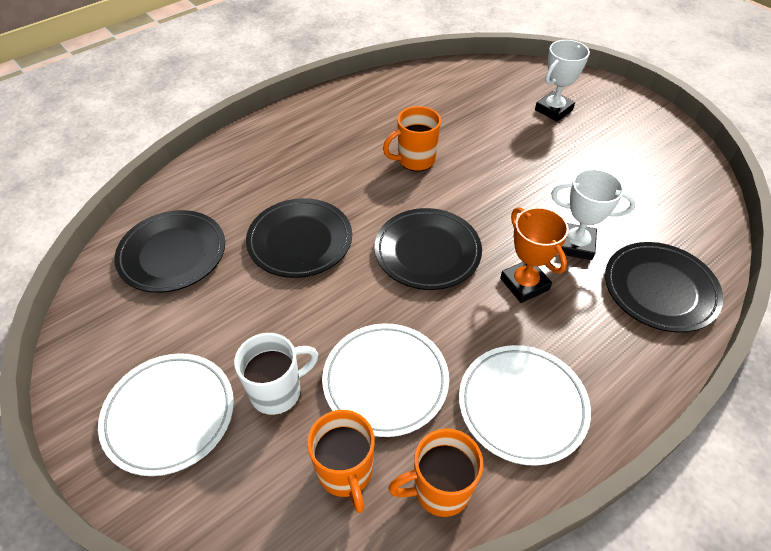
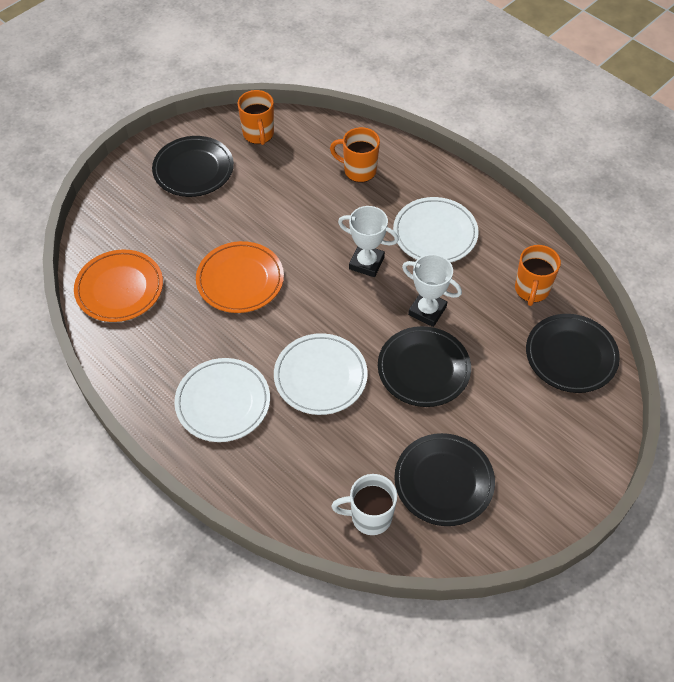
orange plate: 0 -> 2
orange trophy: 1 -> 0

